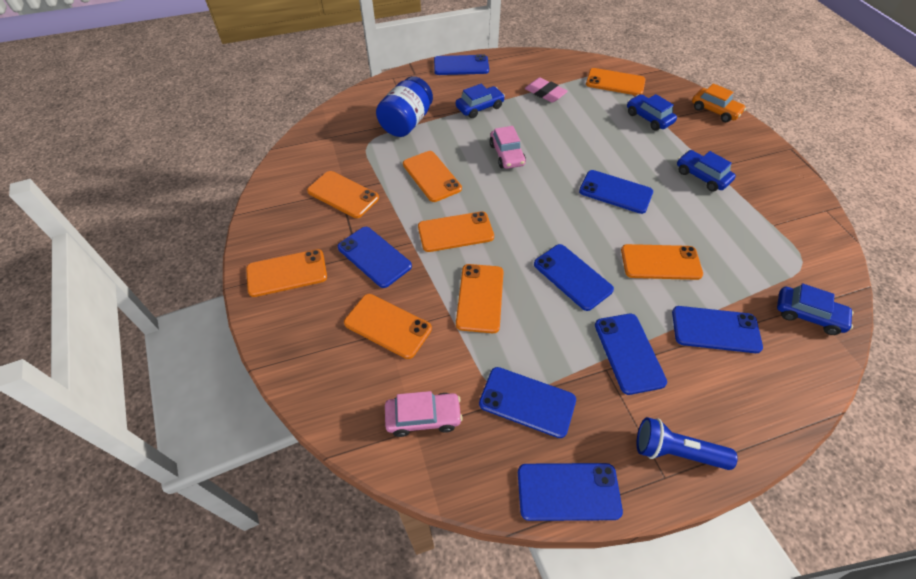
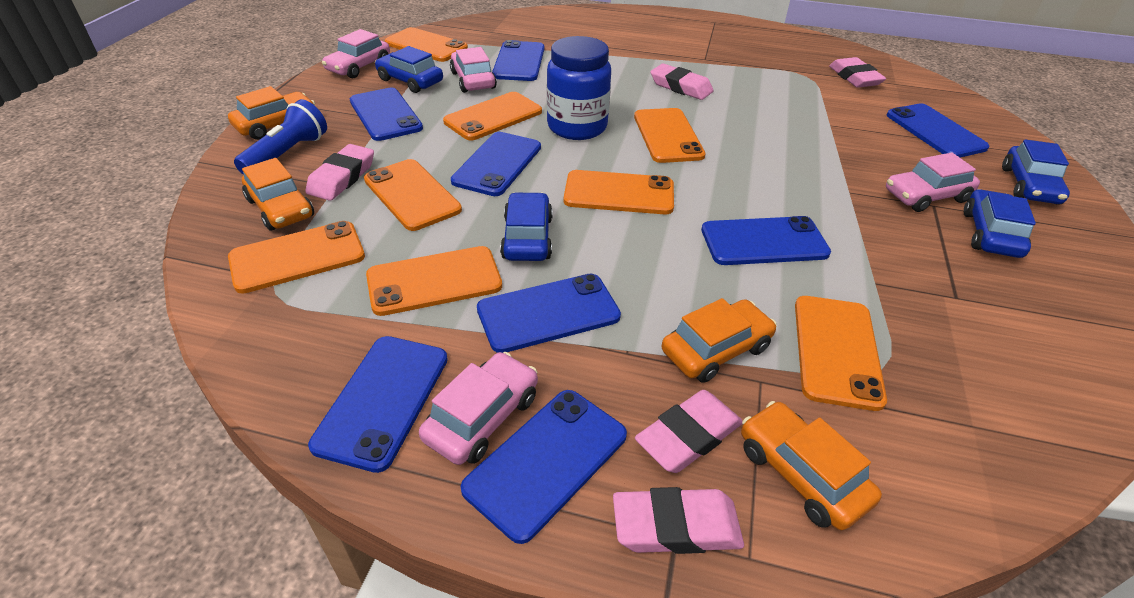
orange car: 1 -> 4
pink car: 2 -> 4
pink eraser: 1 -> 5

